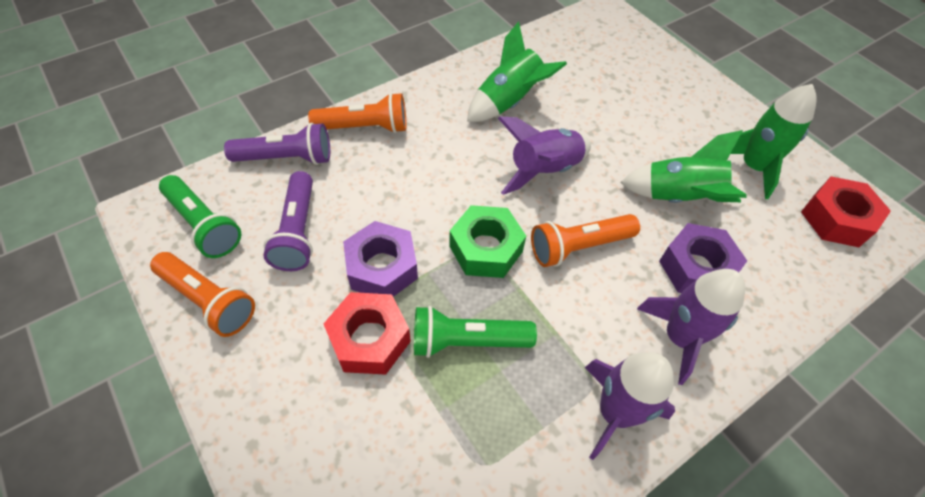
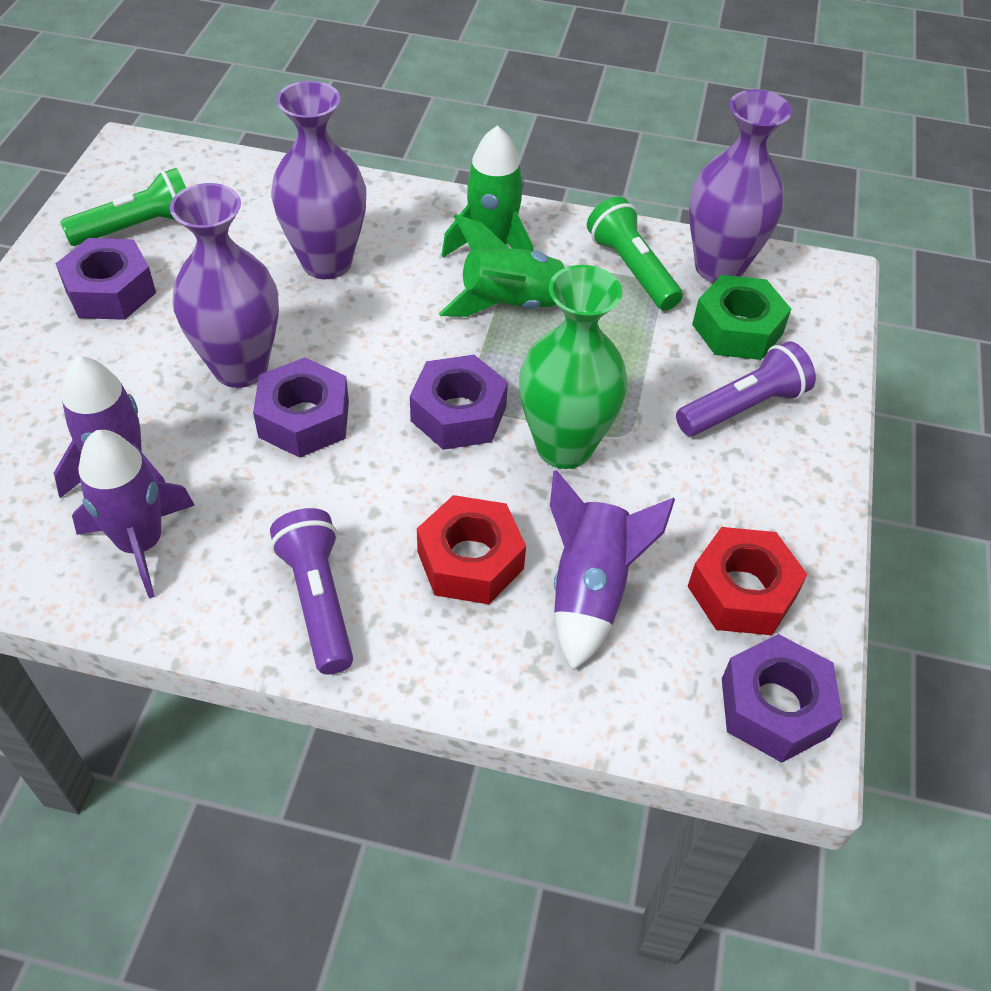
green rocket: 3 -> 2
green vase: 0 -> 1
orange flashlight: 3 -> 0
purple nut: 2 -> 4
purple vase: 0 -> 3

